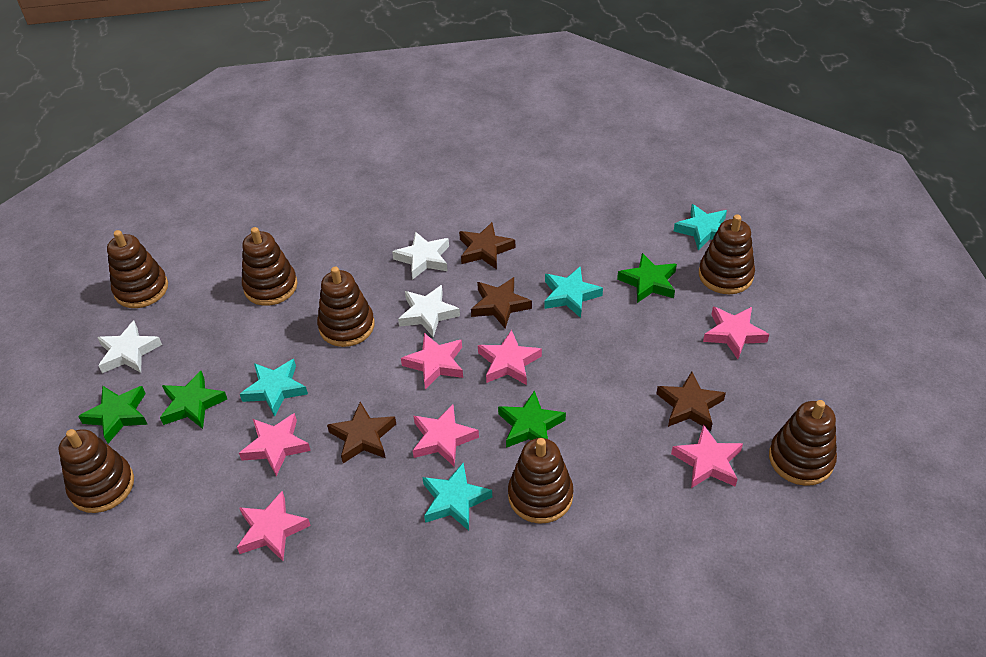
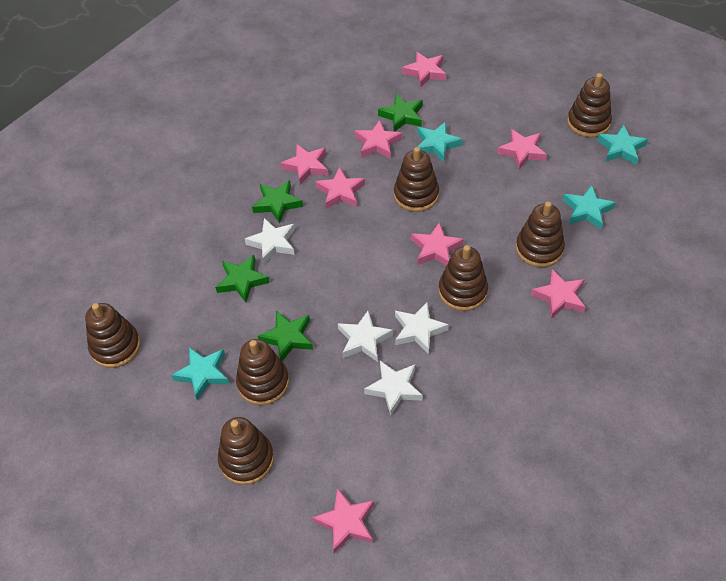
brown star: 4 -> 0
pink star: 7 -> 8
white star: 3 -> 4

